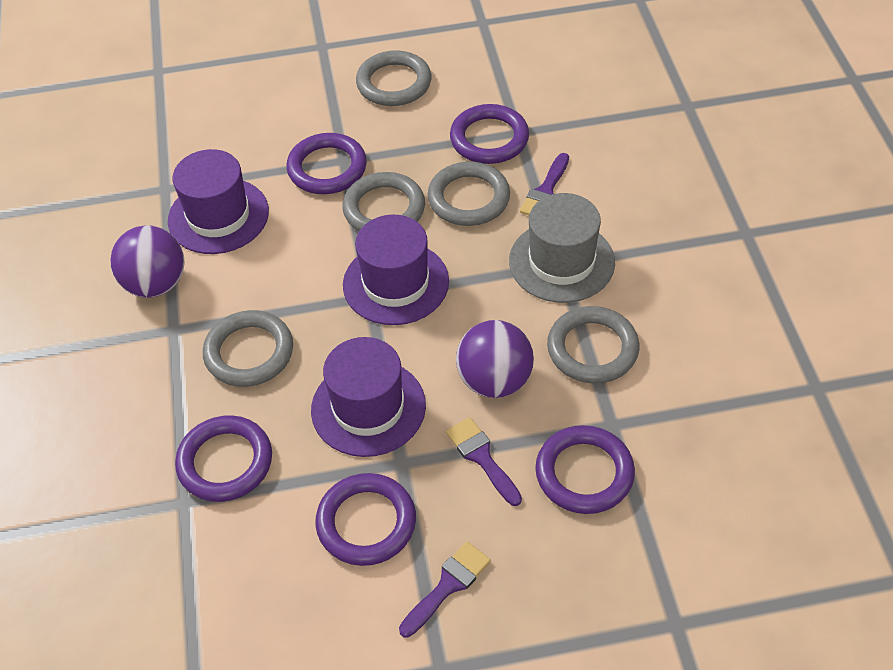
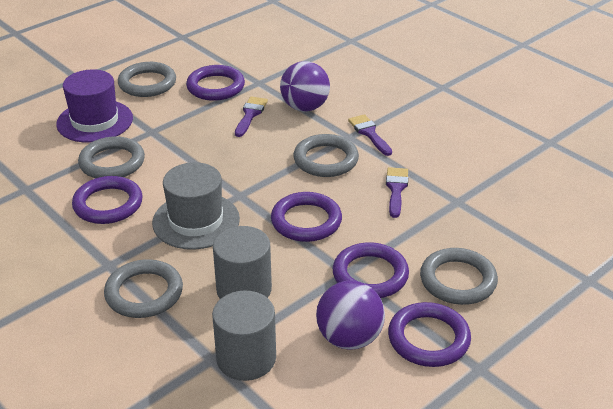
grey cylinder: 0 -> 2
purple hat: 3 -> 1

